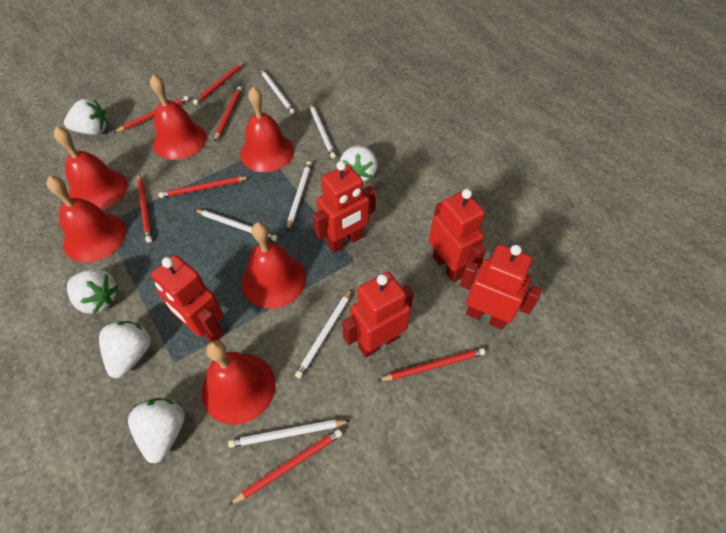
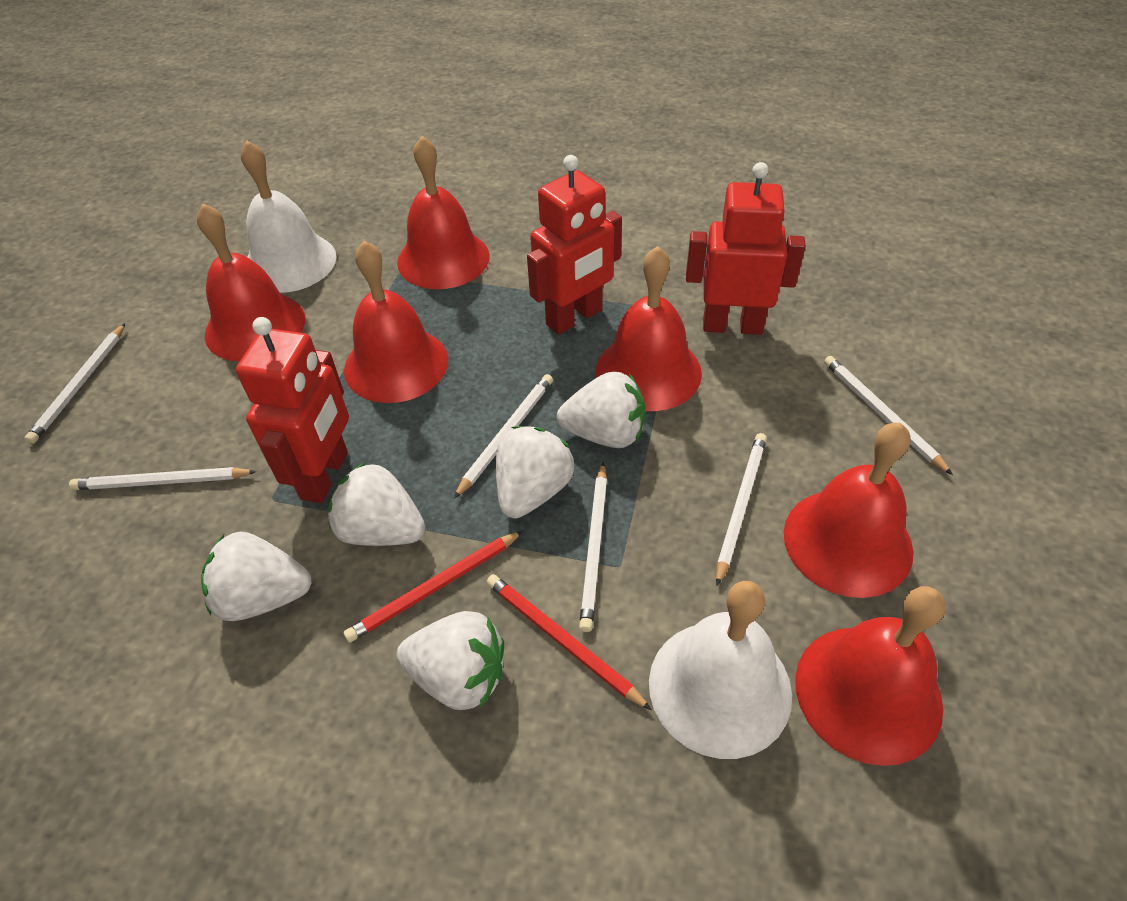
red pencil: 7 -> 2
red robot: 5 -> 3
white bell: 0 -> 2

